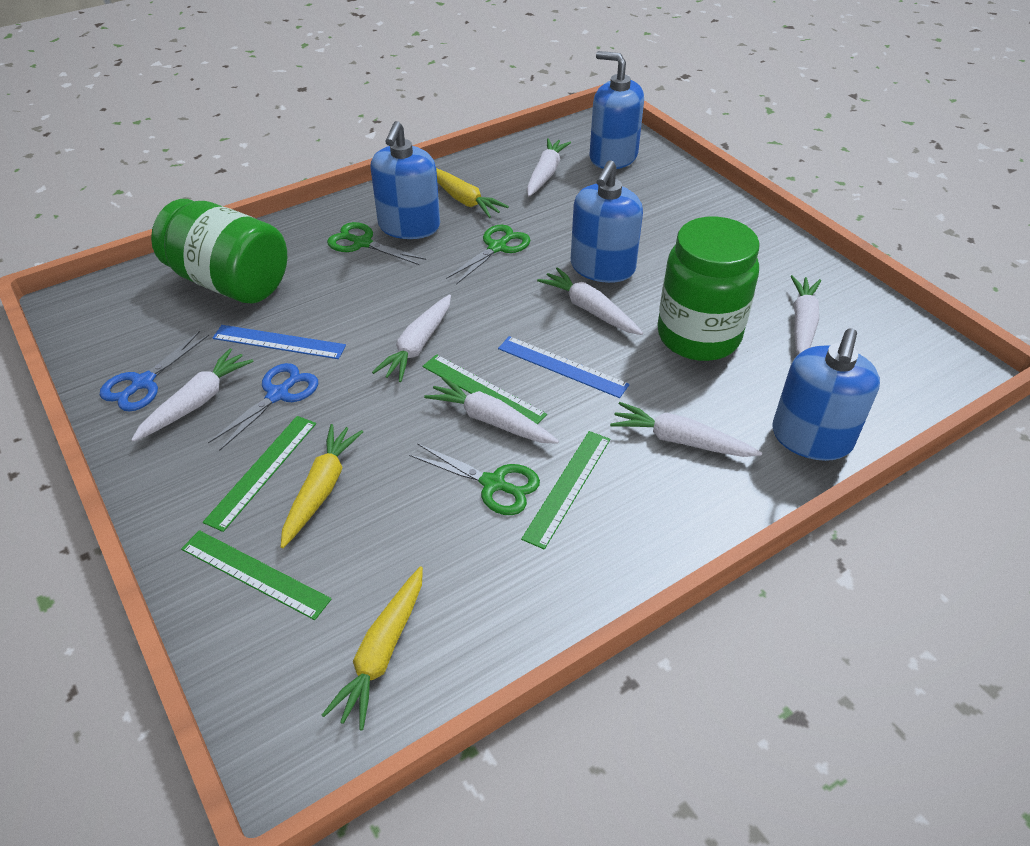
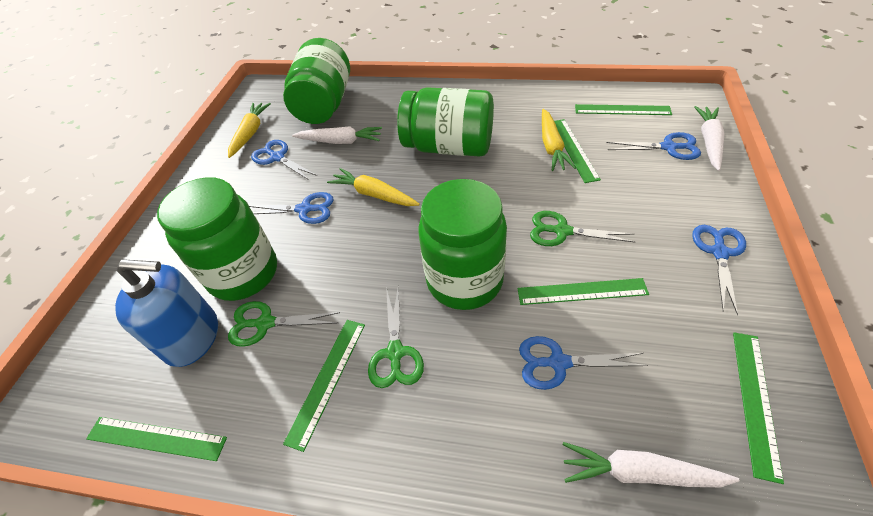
blue ruler: 2 -> 0
blue scissors: 2 -> 5
blue soap dispenser: 4 -> 1
green jar: 2 -> 4
green ruler: 4 -> 6
white carrot: 7 -> 3

